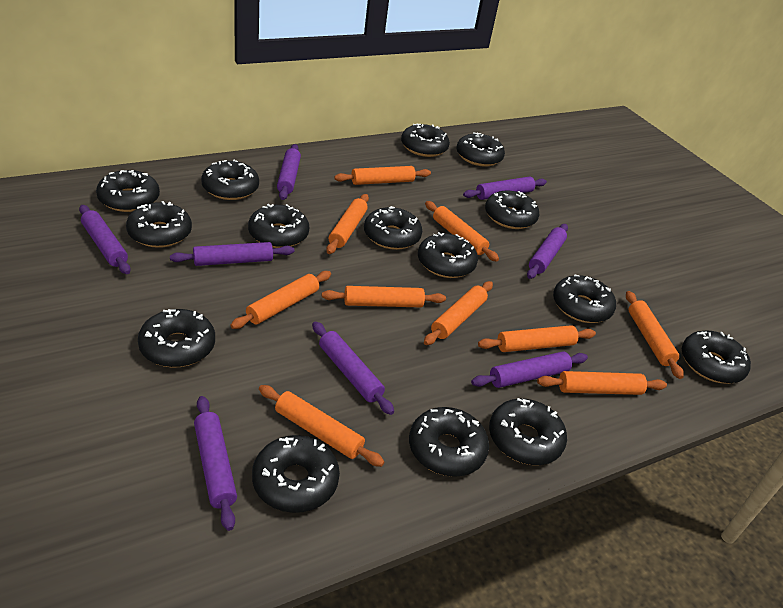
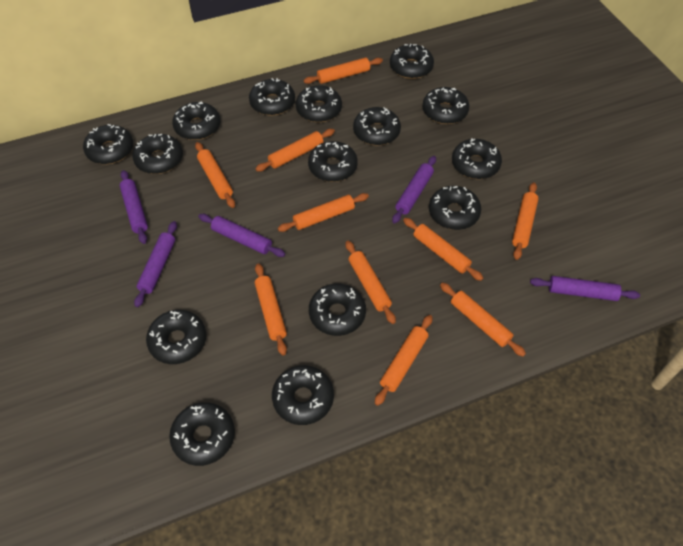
purple rolling pin: 8 -> 5

